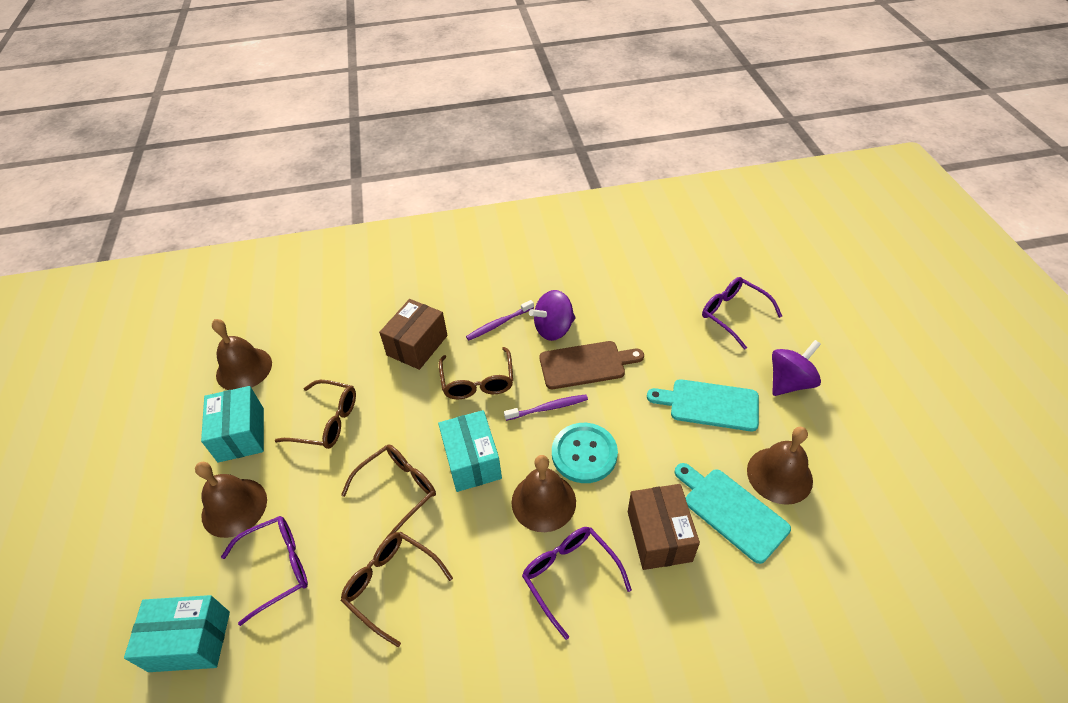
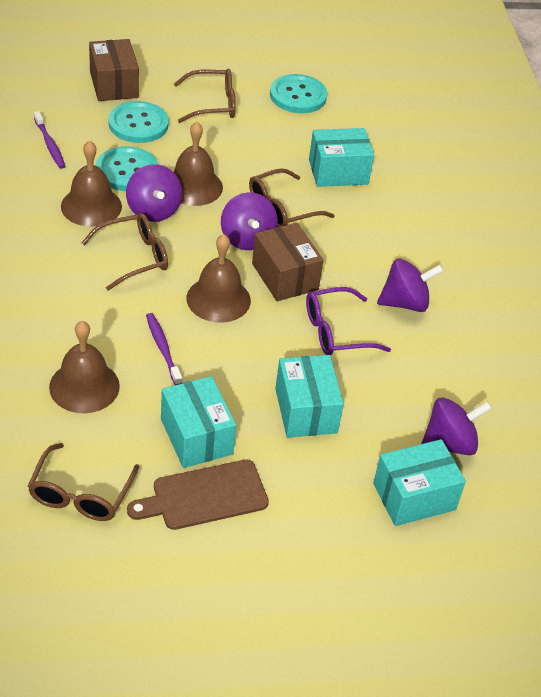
purple glasses: 3 -> 1
purple spinning top: 2 -> 4
turquoise box: 3 -> 4
turquoise button: 1 -> 3
turquoise cutting board: 2 -> 0

